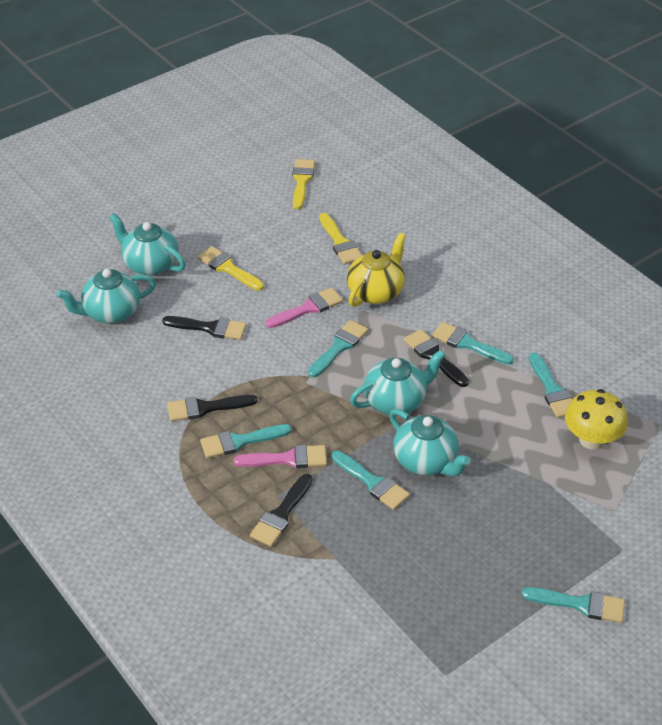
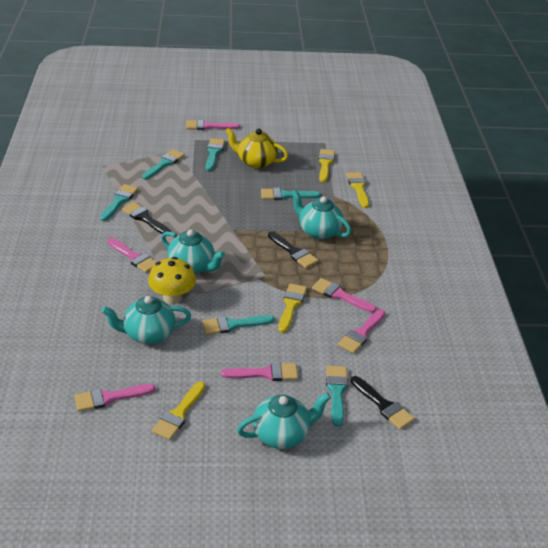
black brush: 4 -> 3
pink brush: 2 -> 6
yellow brush: 3 -> 4

